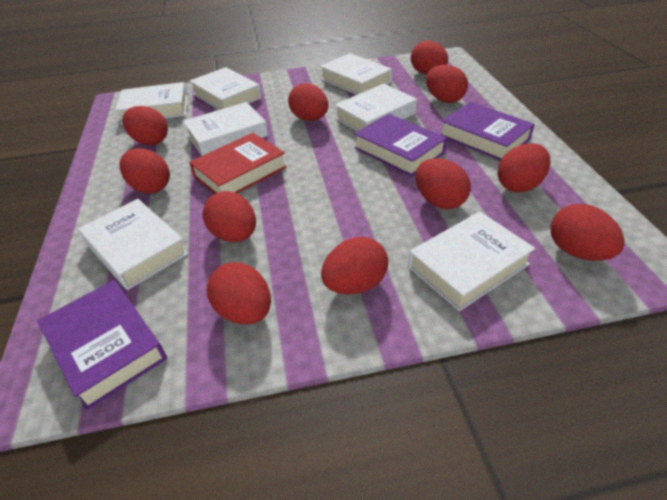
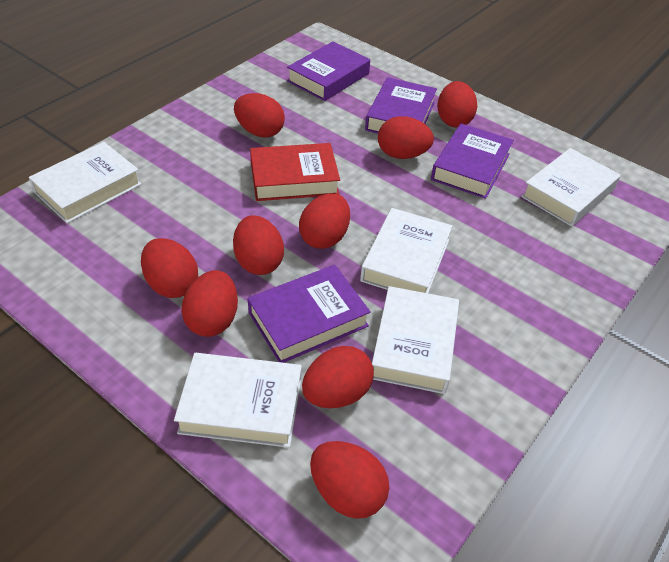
purple book: 3 -> 4
red egg: 11 -> 9
white book: 7 -> 5

